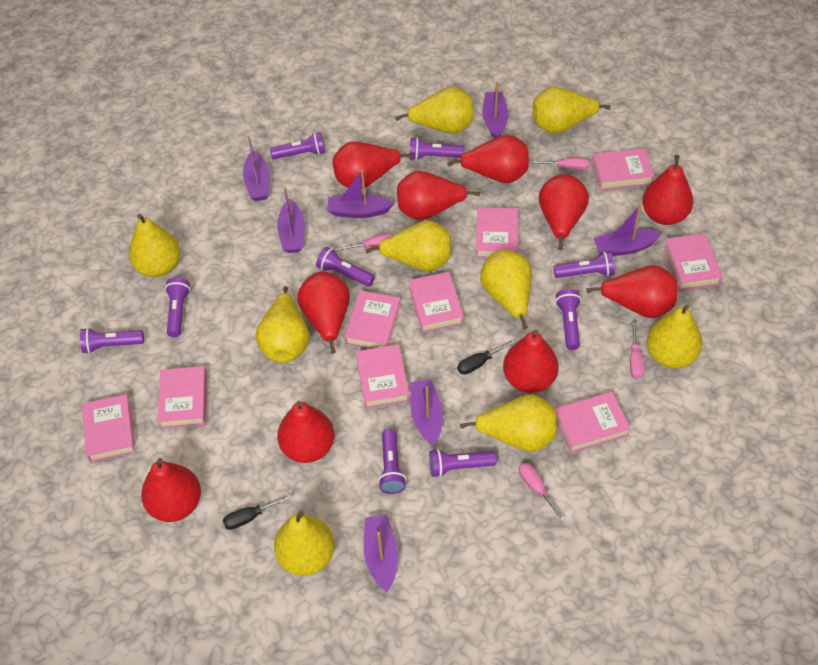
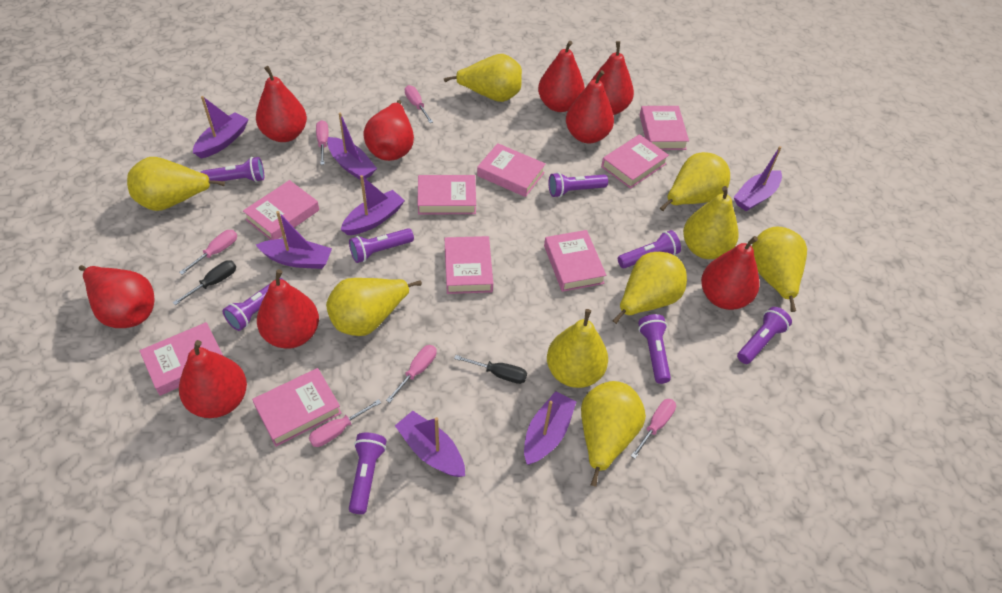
pink screwdriver: 4 -> 6
purple flashlight: 9 -> 8
red pear: 10 -> 9

